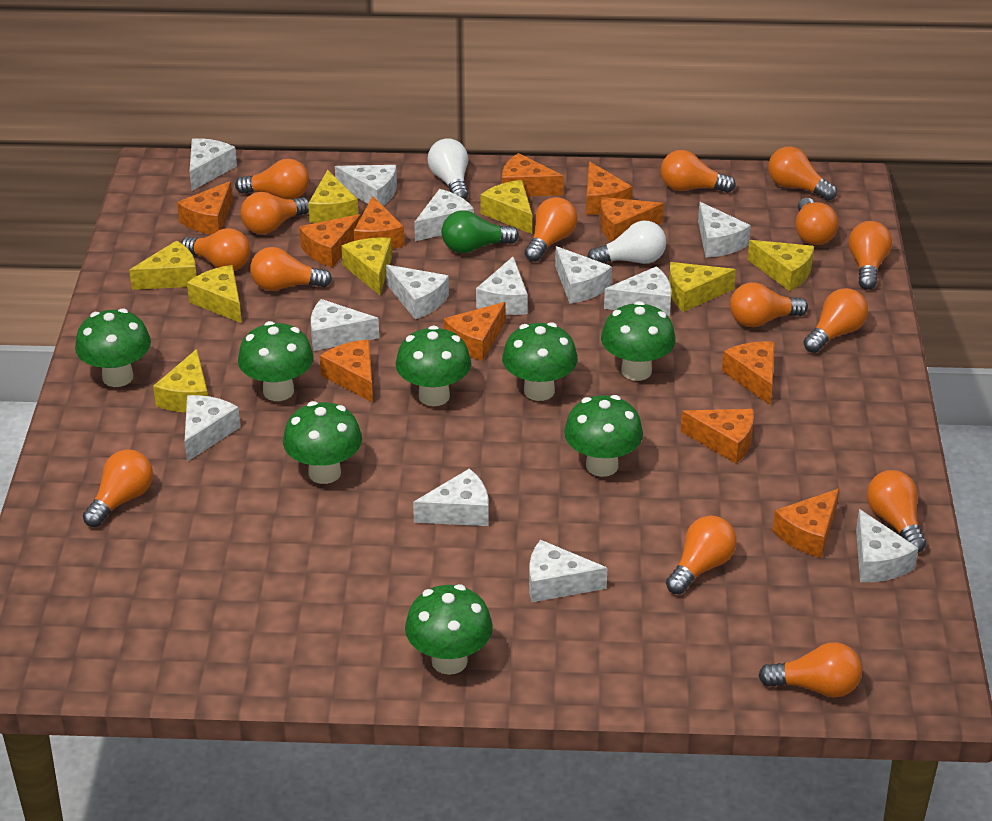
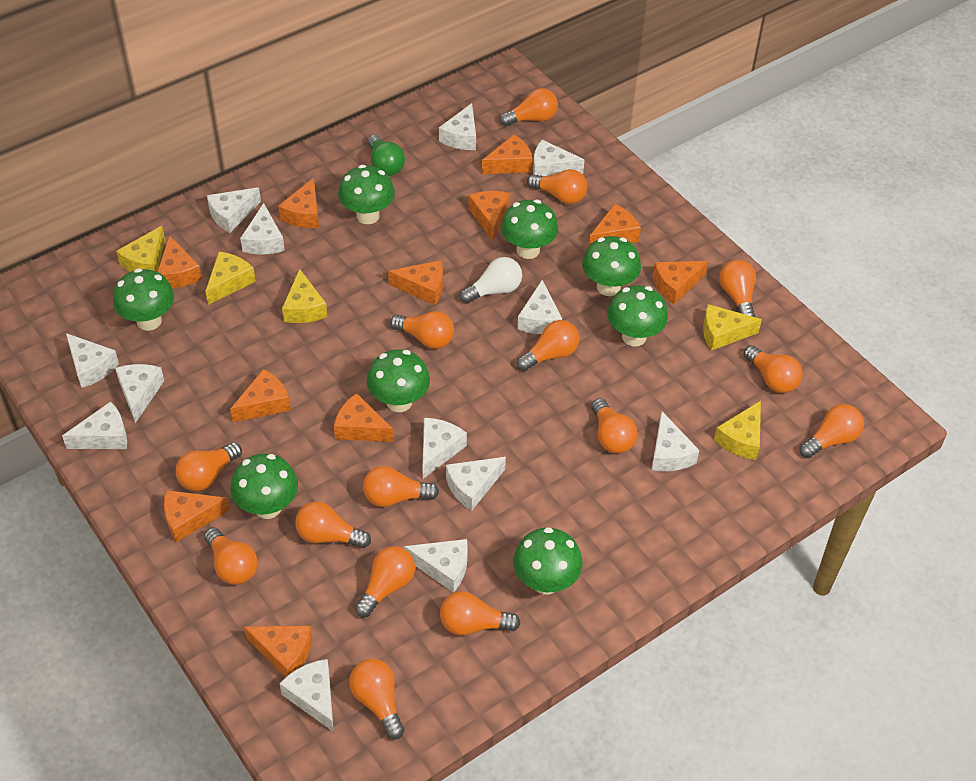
white light bulb: 2 -> 1
yellow cheese: 8 -> 5

